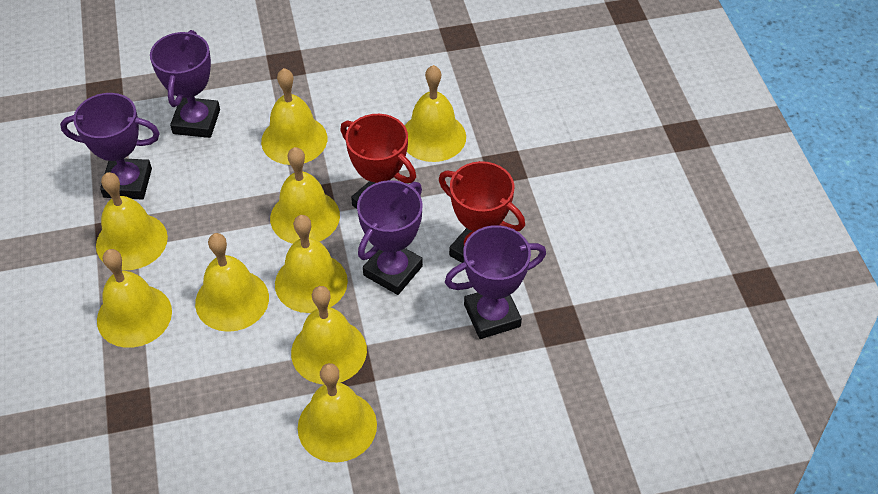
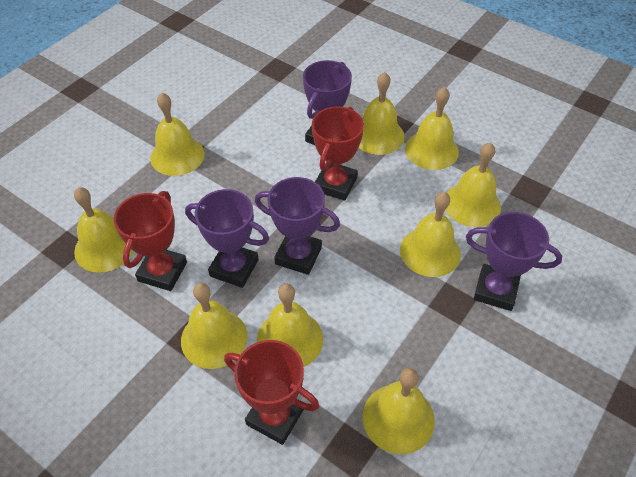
red trophy: 2 -> 3

